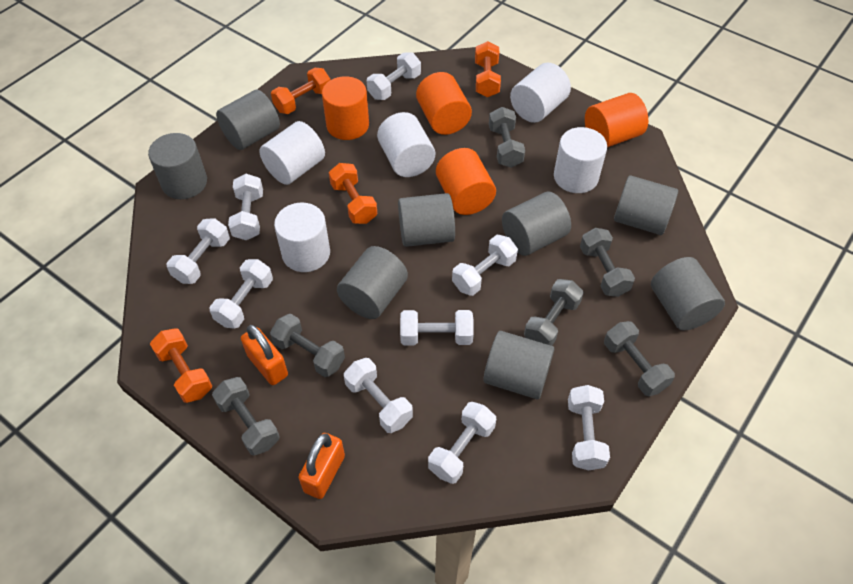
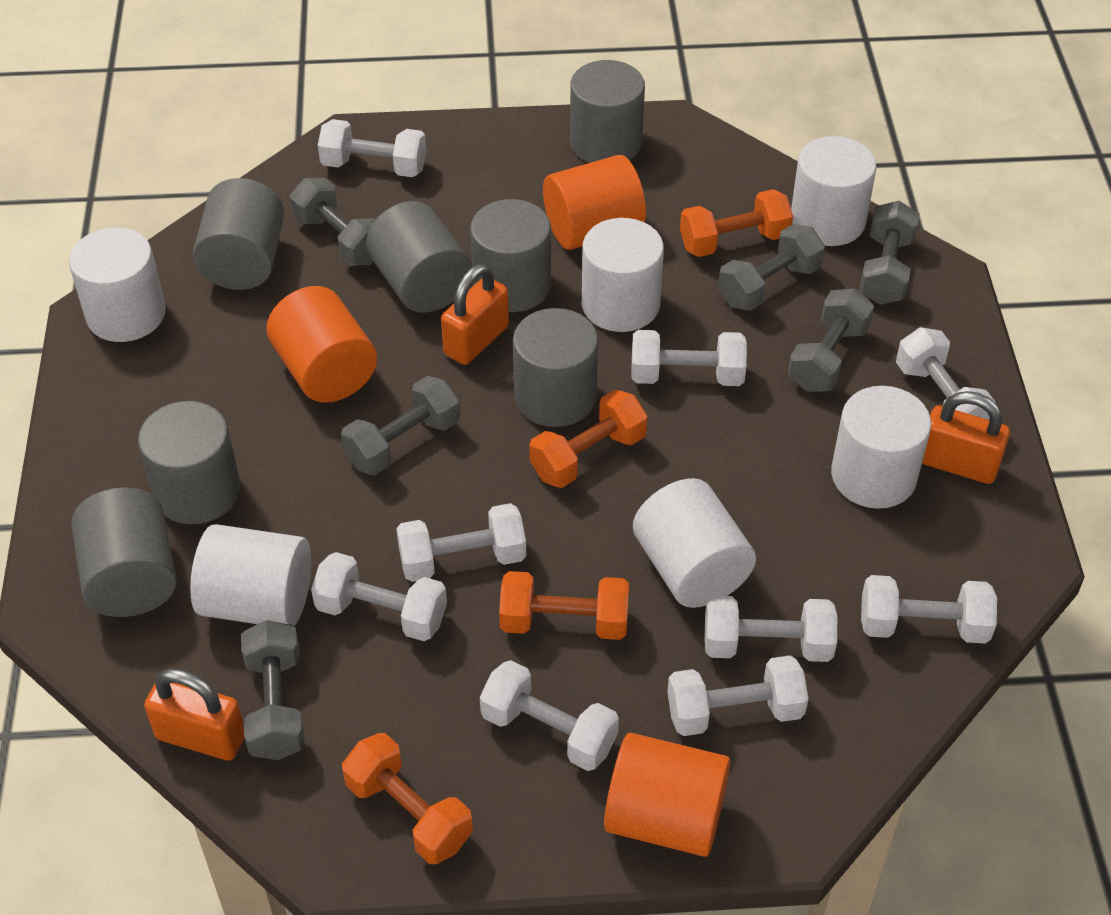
grey cylinder: 8 -> 7
orange cylinder: 4 -> 3
orange padlock: 2 -> 3
white cylinder: 5 -> 6

